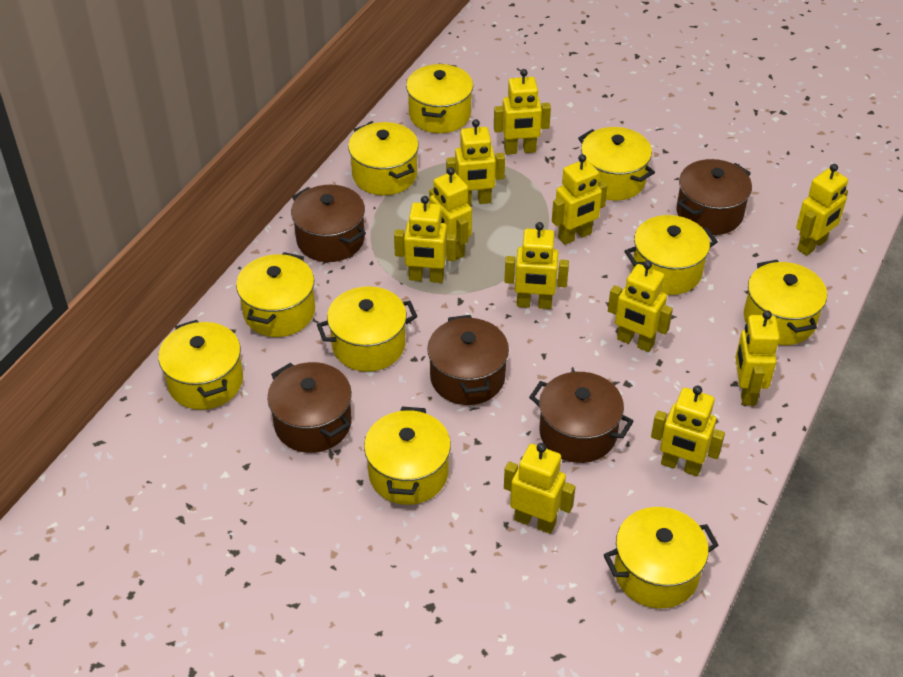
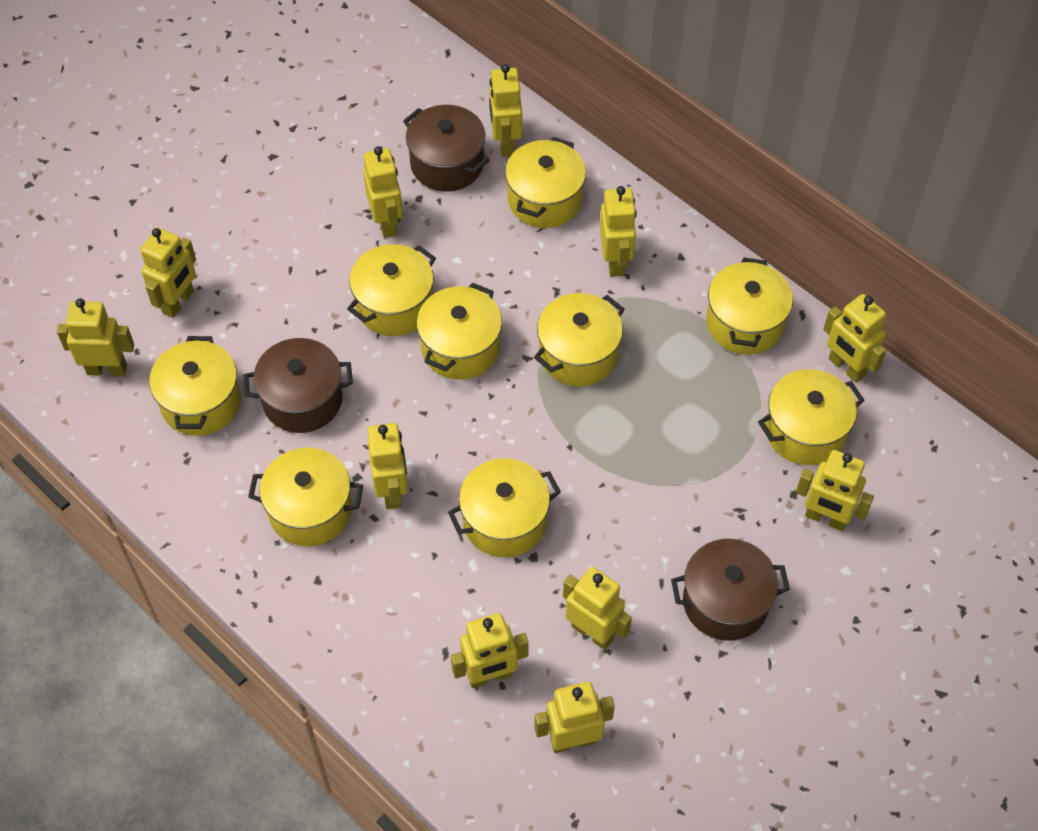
brown pot: 5 -> 3
yellow pot: 10 -> 9

